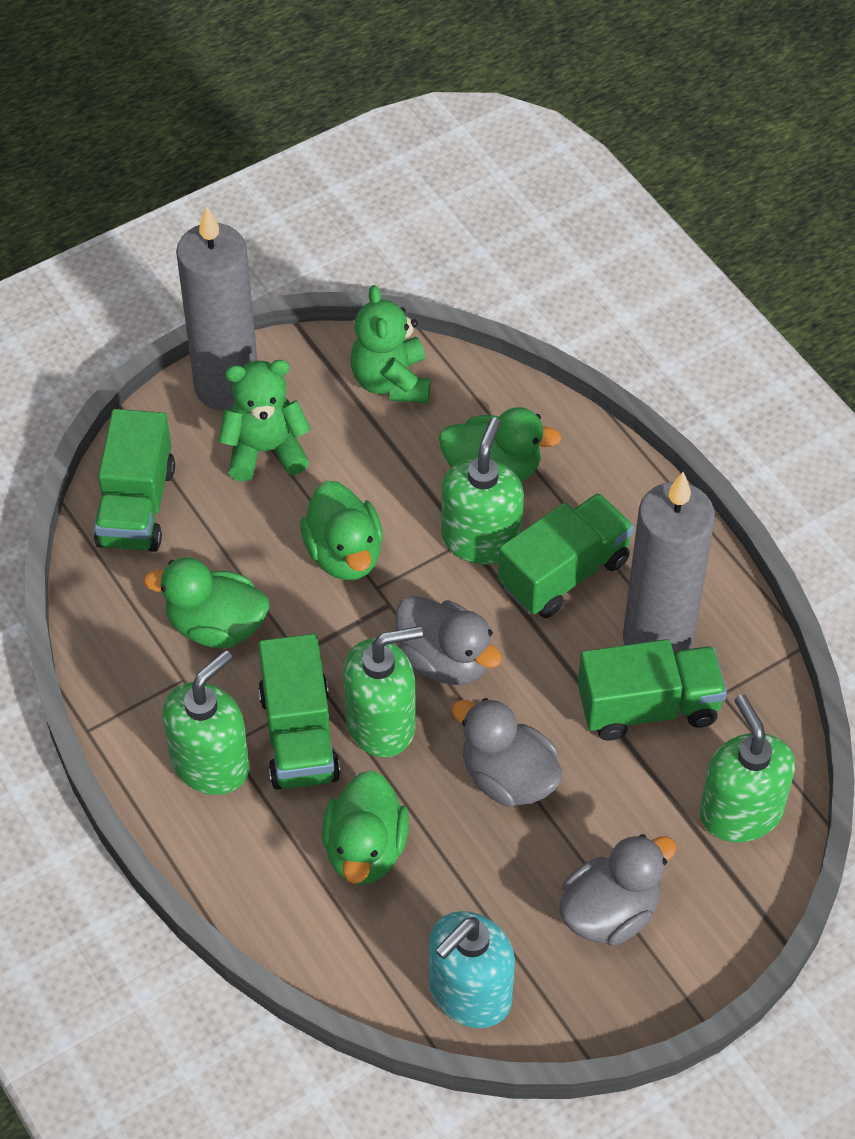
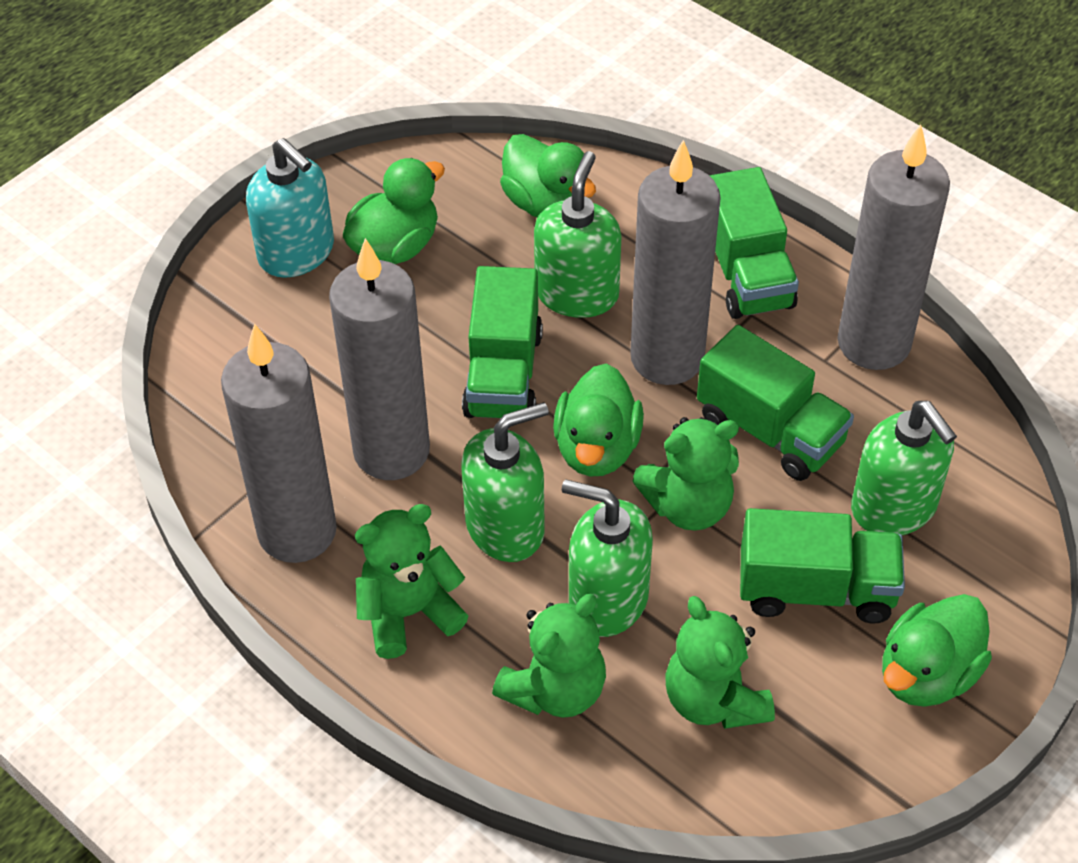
green teddy bear: 2 -> 4
grey candle: 2 -> 4
grey duck: 3 -> 0

